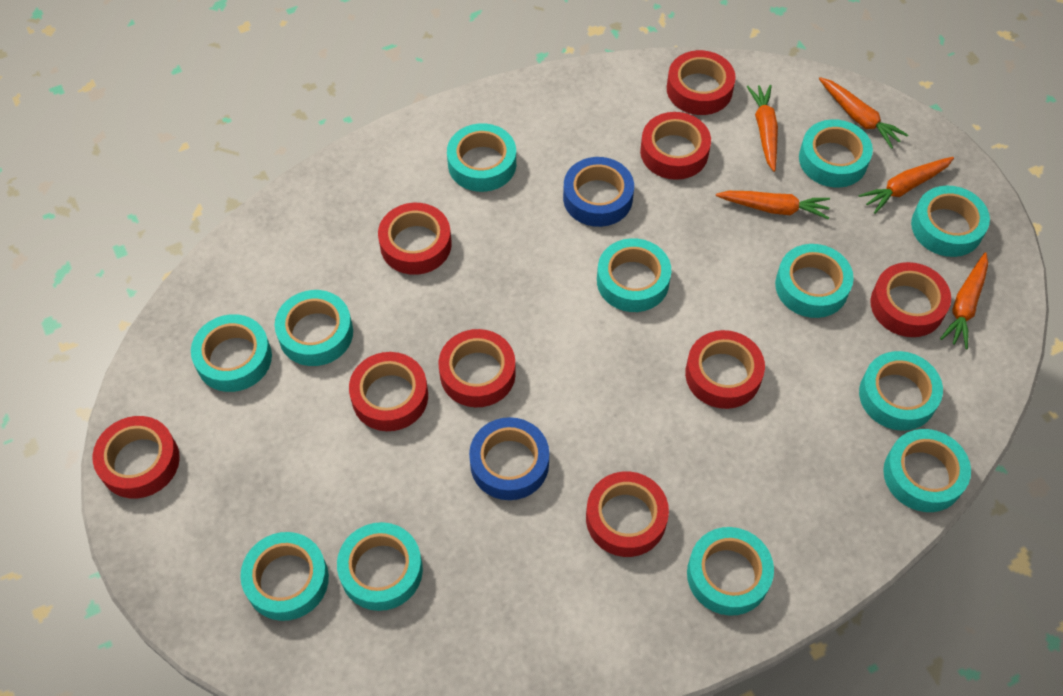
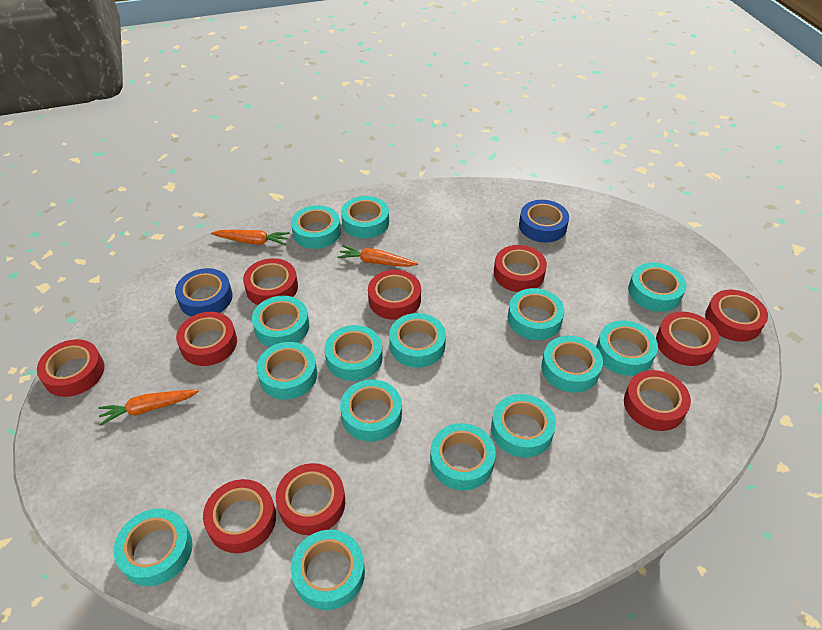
orange carrot: 5 -> 3
red tape: 9 -> 10
turquoise tape: 12 -> 15

